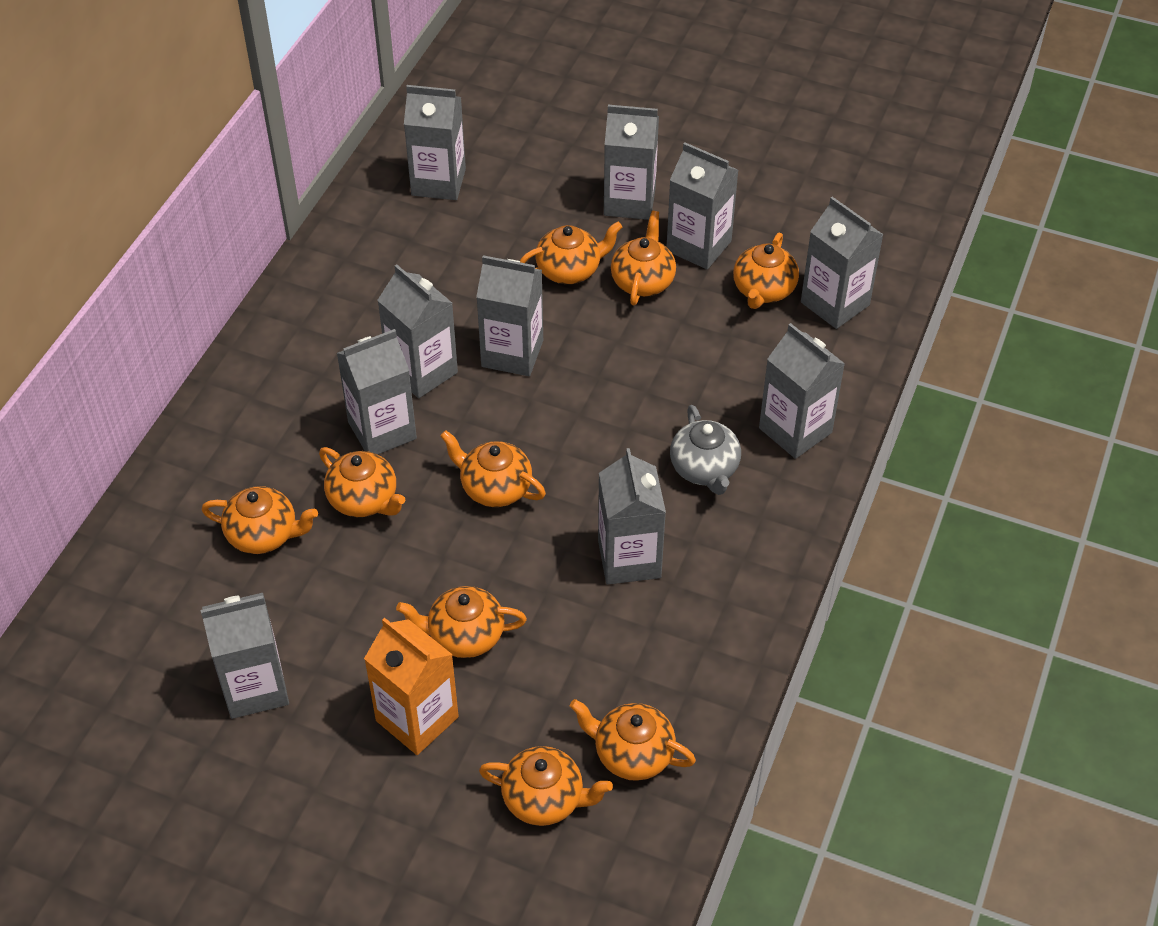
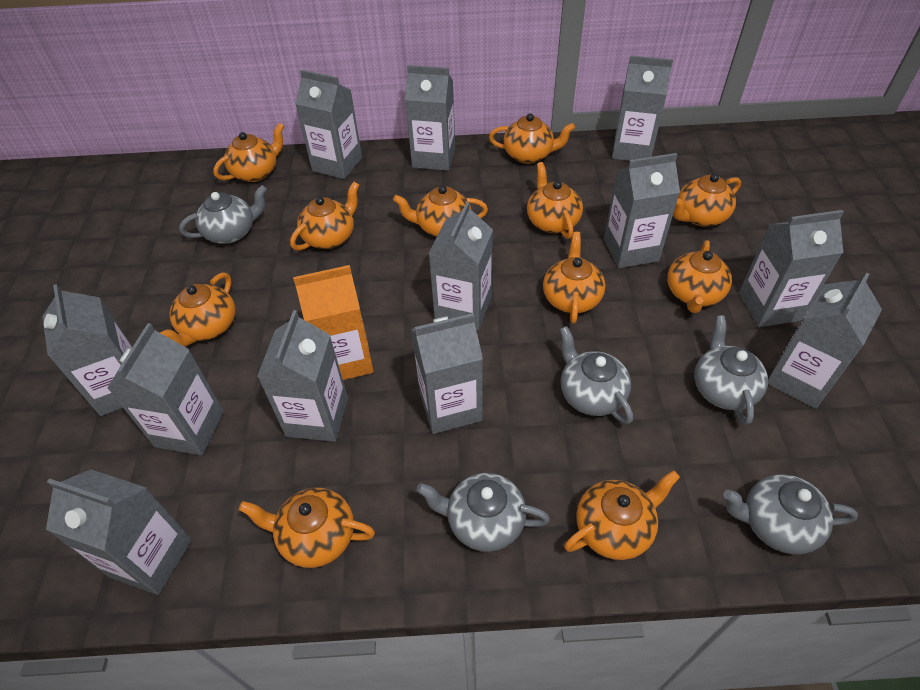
grey carton: 10 -> 12
grey teapot: 1 -> 5
orange teapot: 9 -> 11

